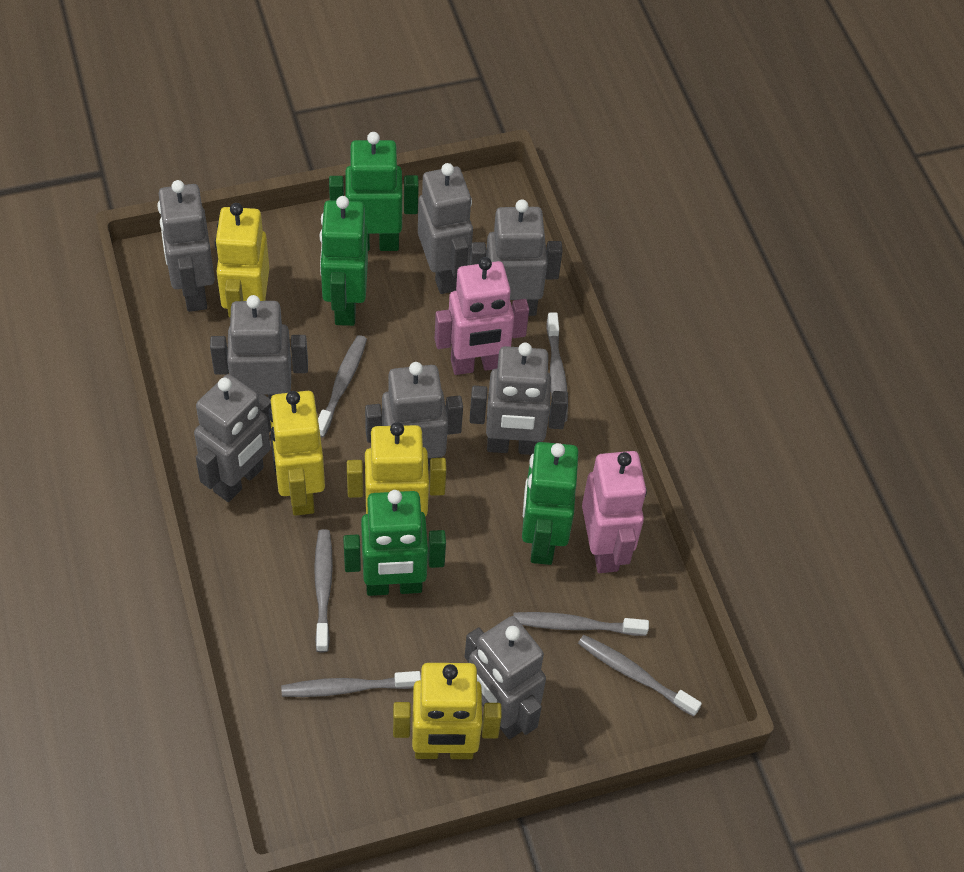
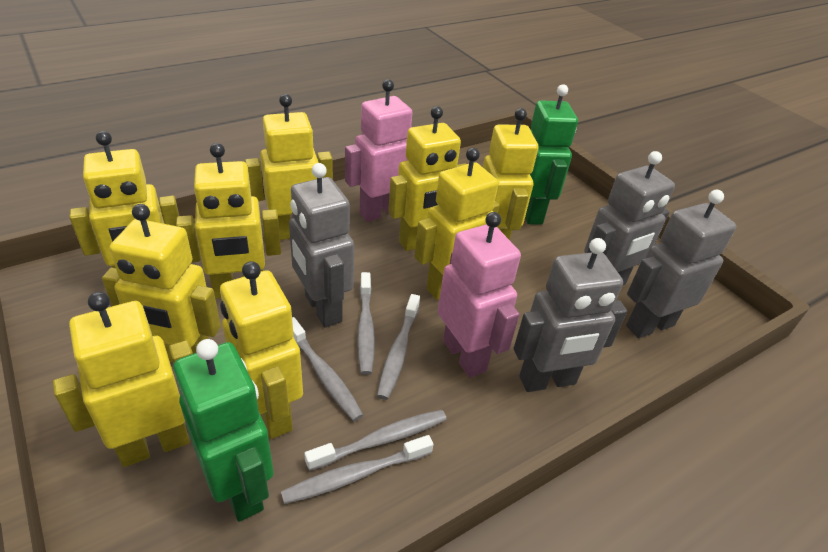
green robot: 4 -> 2
grey robot: 8 -> 4
grey toothbrush: 6 -> 5
yellow robot: 4 -> 9

